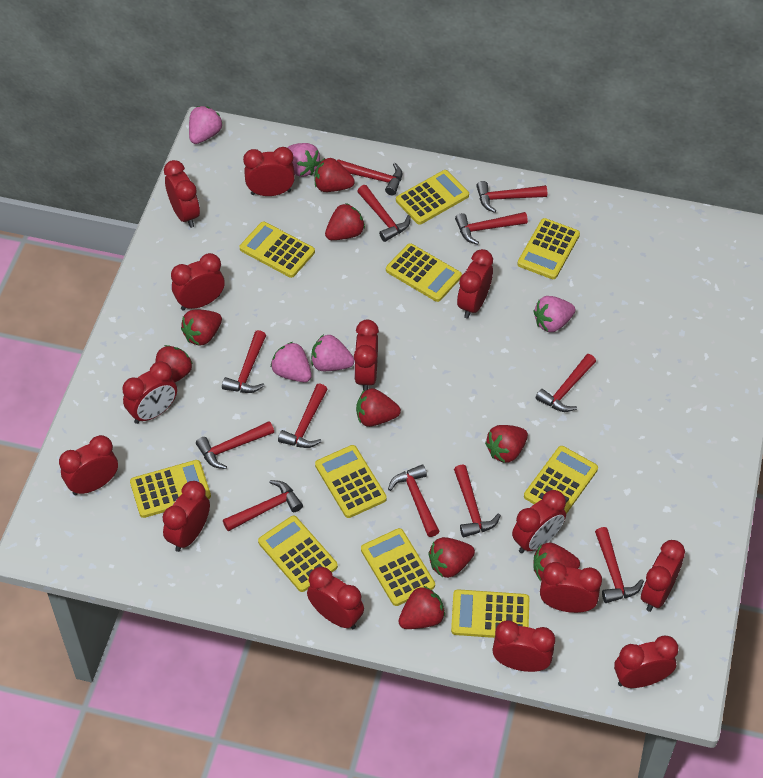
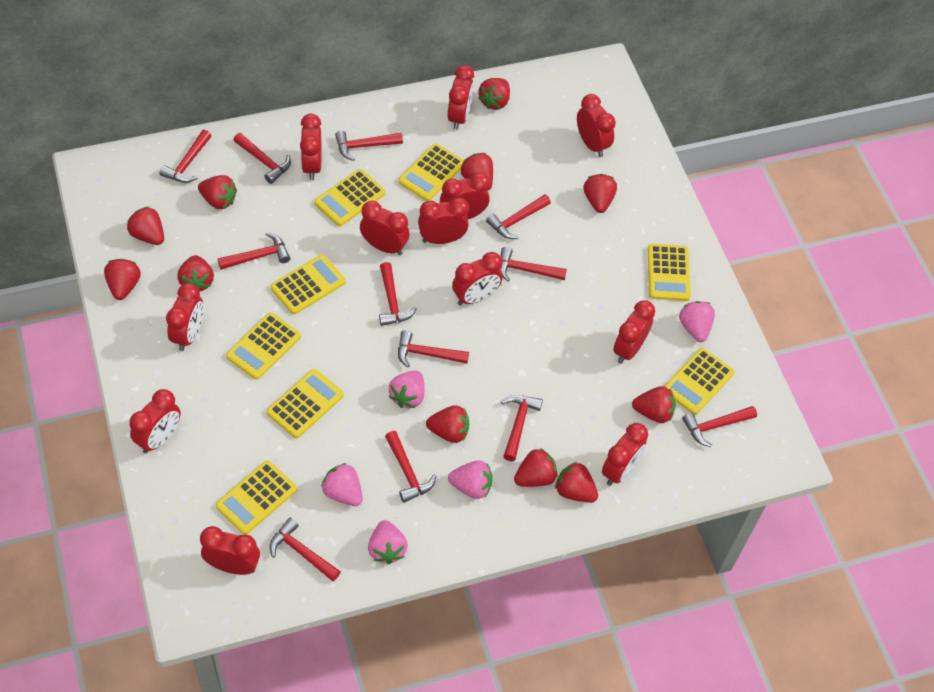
red clock: 14 -> 12
red strawberry: 9 -> 11
yellow calculator: 10 -> 8

